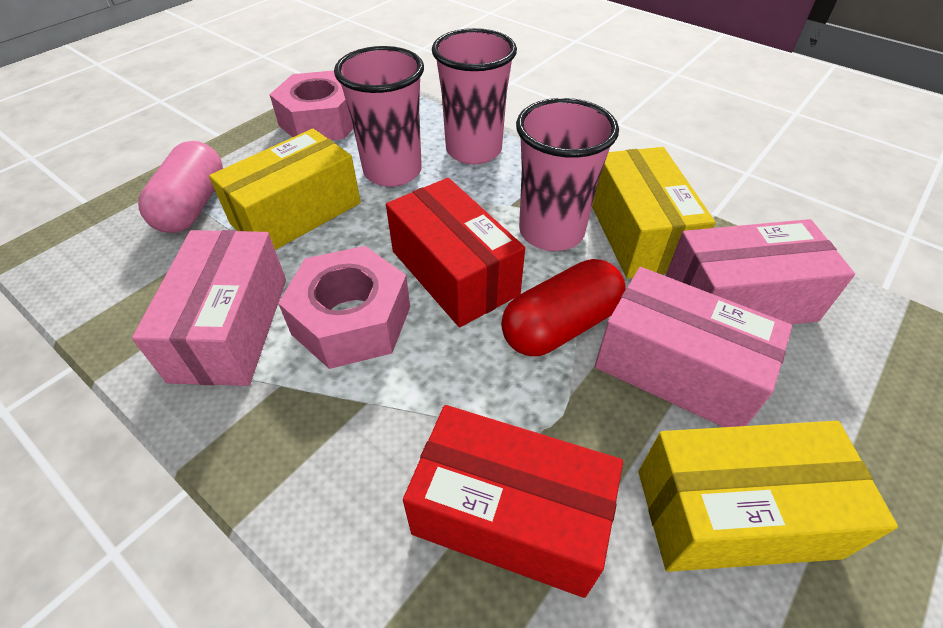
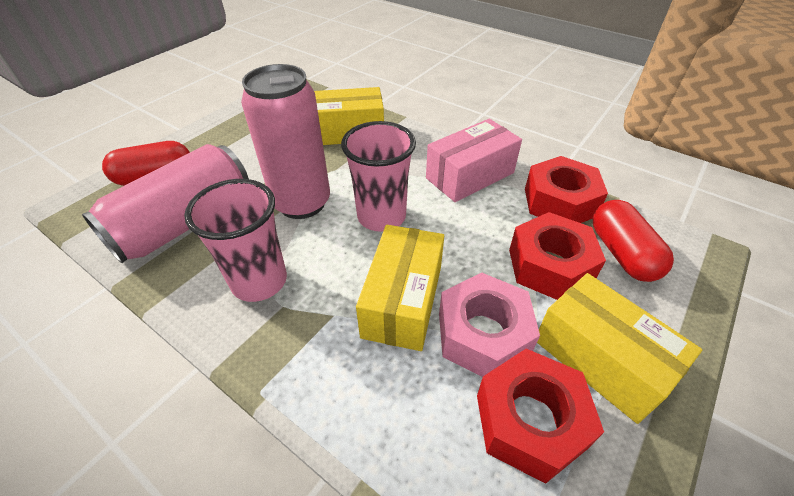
pink box: 3 -> 1
pink can: 0 -> 2
pink capsule: 1 -> 0
pink cup: 3 -> 2
pink nut: 2 -> 1
red box: 2 -> 0
red capsule: 1 -> 2
red nut: 0 -> 3

